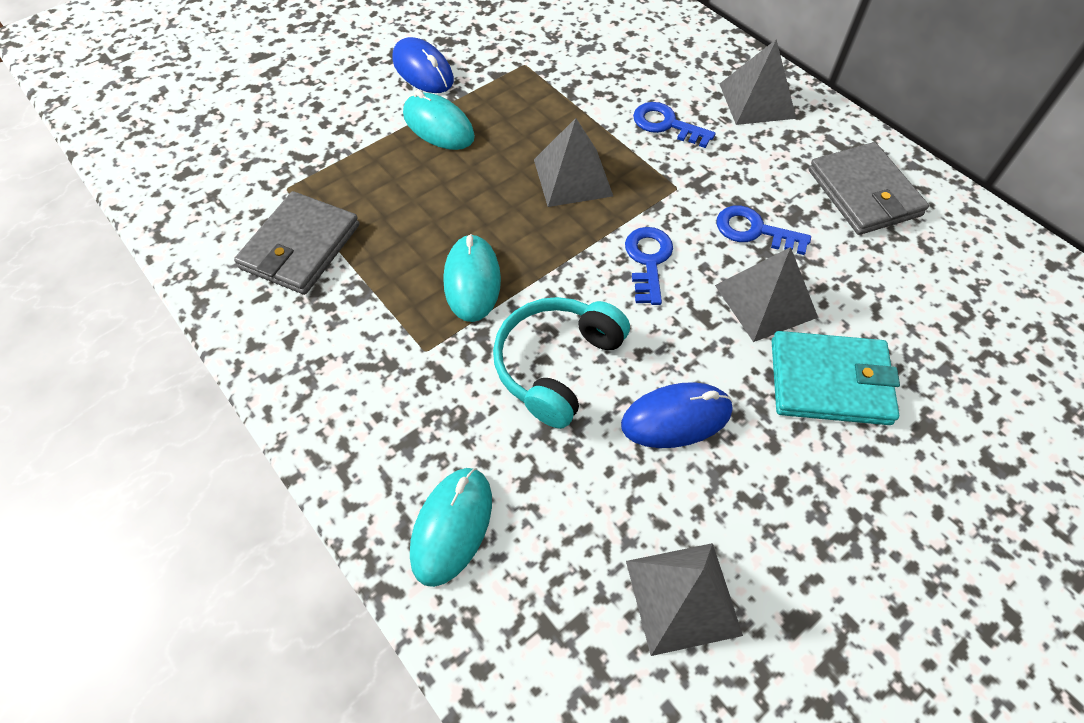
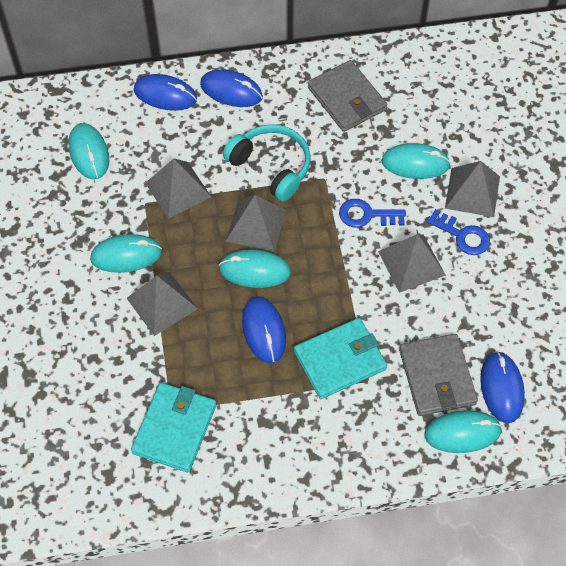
blue key: 3 -> 2
blue mouse: 2 -> 4
grey pyramid: 4 -> 5
turquoise mouse: 3 -> 5
turquoise wallet: 1 -> 2

